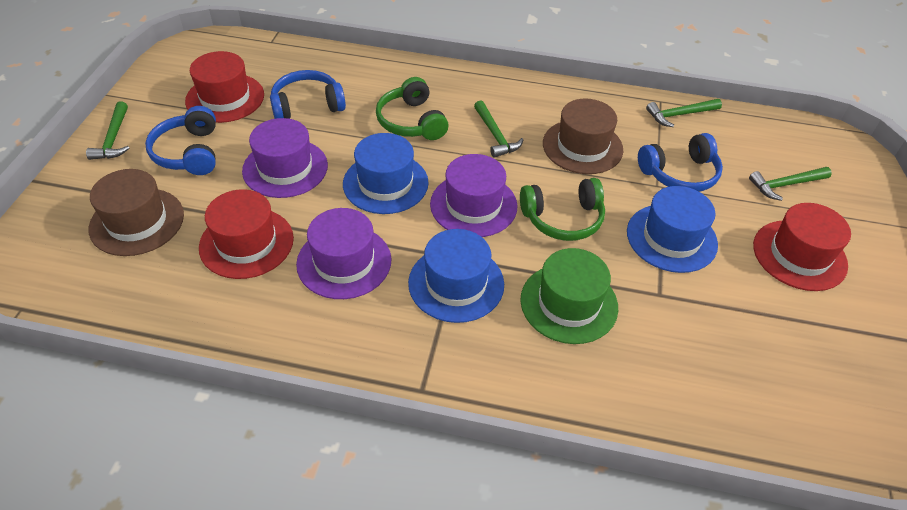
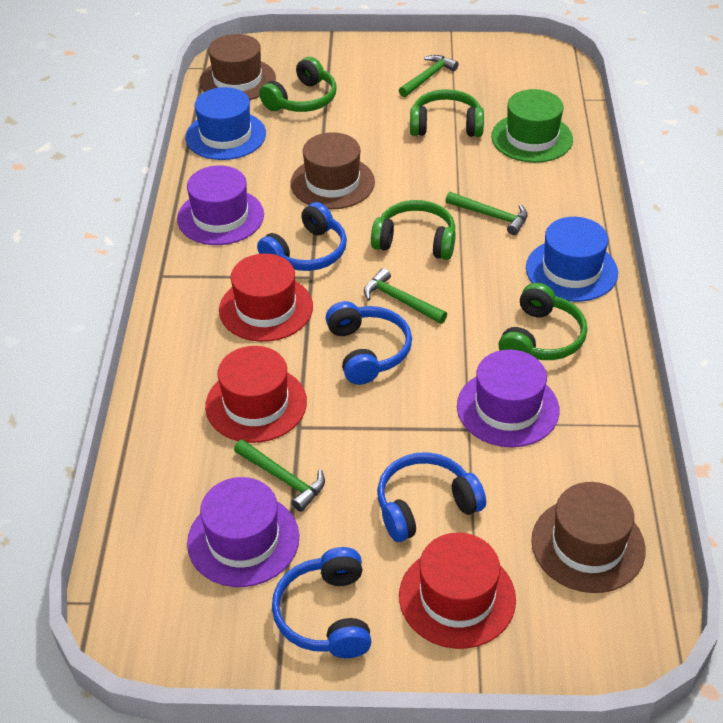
blue hat: 3 -> 2
blue headphones: 3 -> 4
brown hat: 2 -> 3
green headphones: 2 -> 4

